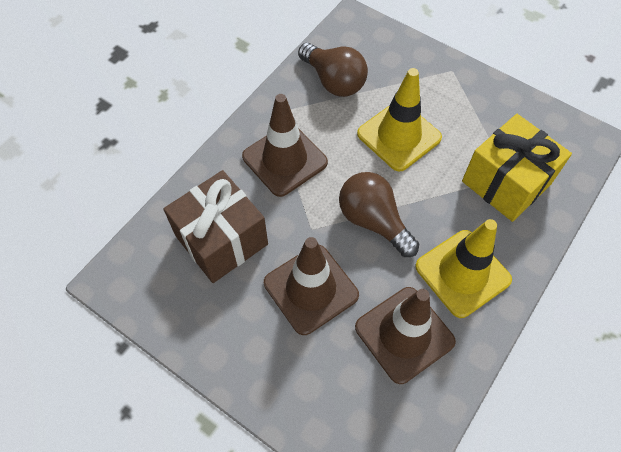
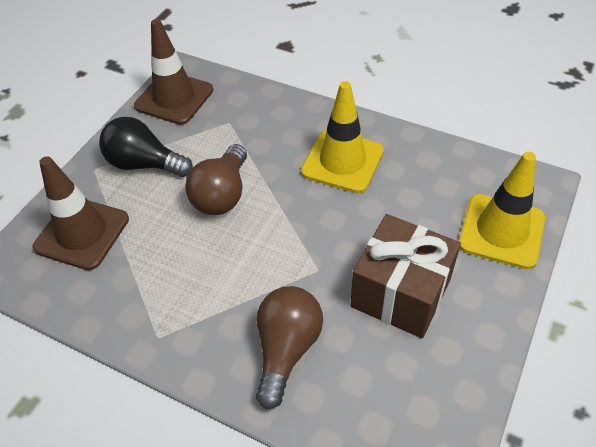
black light bulb: 0 -> 1
brown traffic cone: 3 -> 2
yellow gift: 1 -> 0

